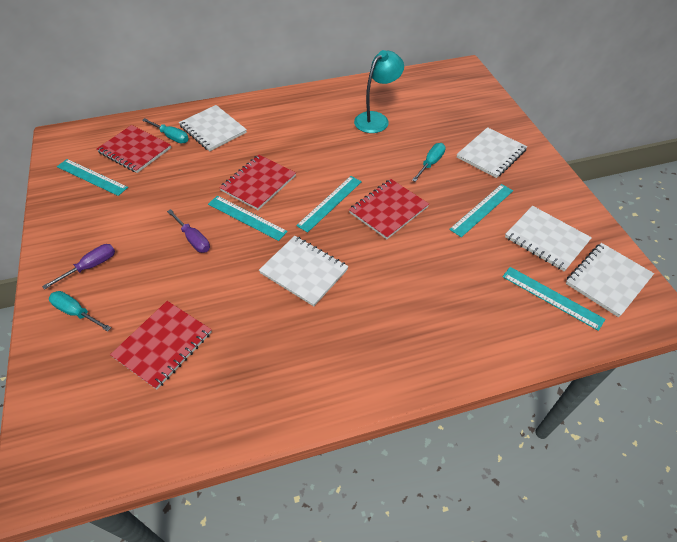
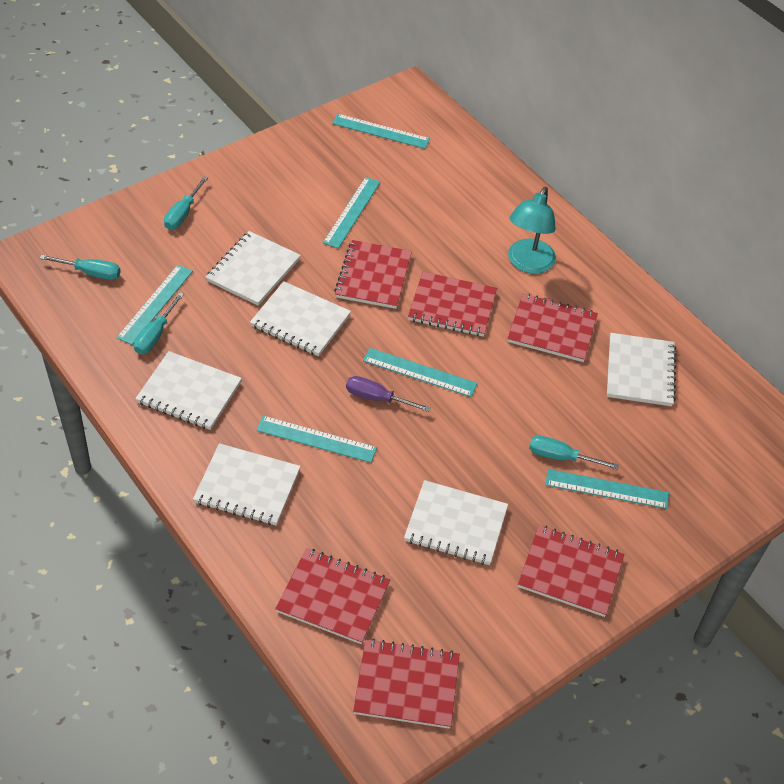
purple screwdriver: 2 -> 1
red notebook: 4 -> 6
turquoise ruler: 5 -> 6
turquoise screwdriver: 3 -> 4
white notebook: 5 -> 6

